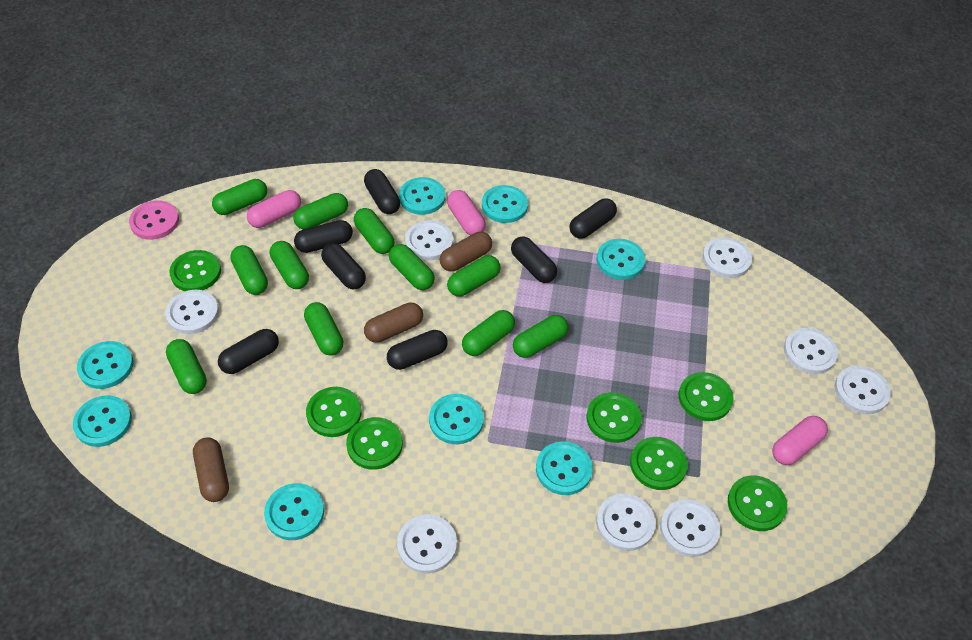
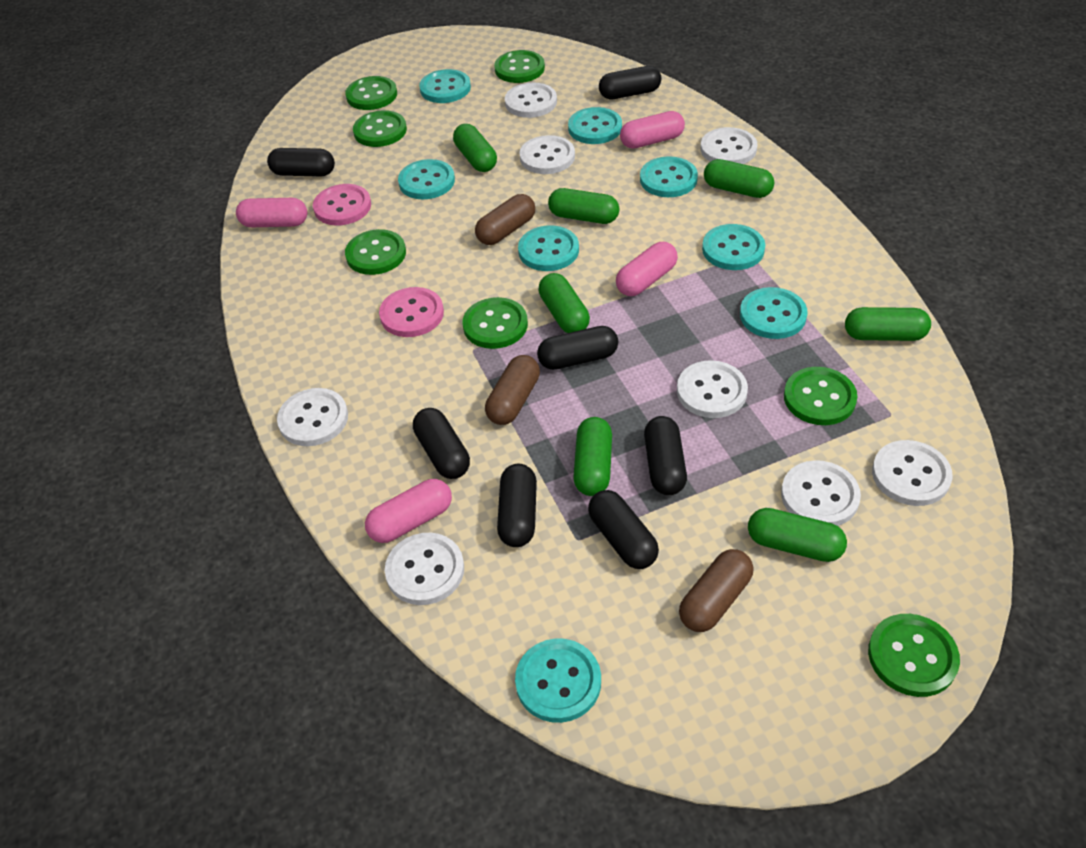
green capsule: 11 -> 7
pink button: 1 -> 2
pink capsule: 3 -> 4

